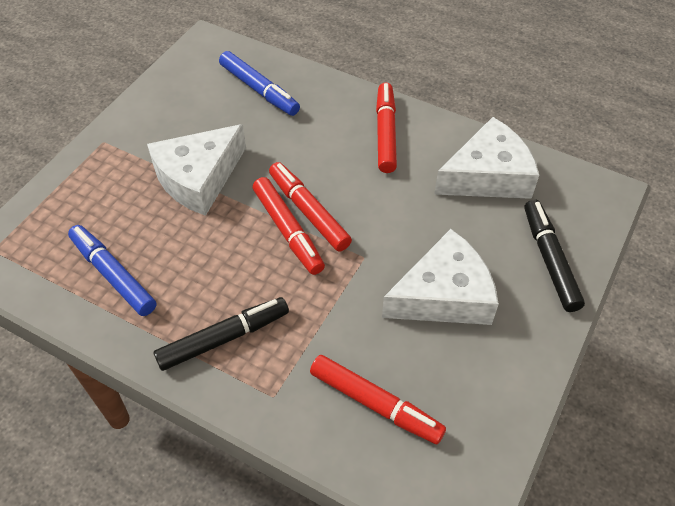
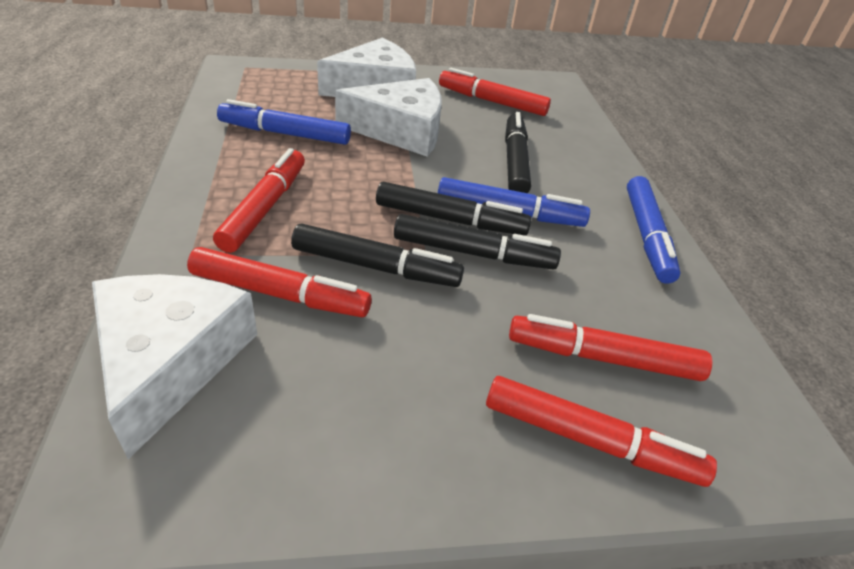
black marker: 2 -> 4
blue marker: 2 -> 3
red marker: 4 -> 5

